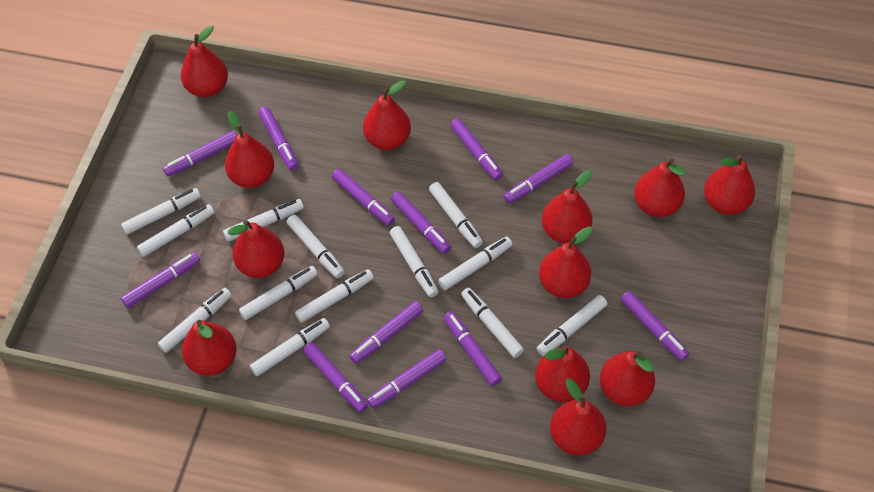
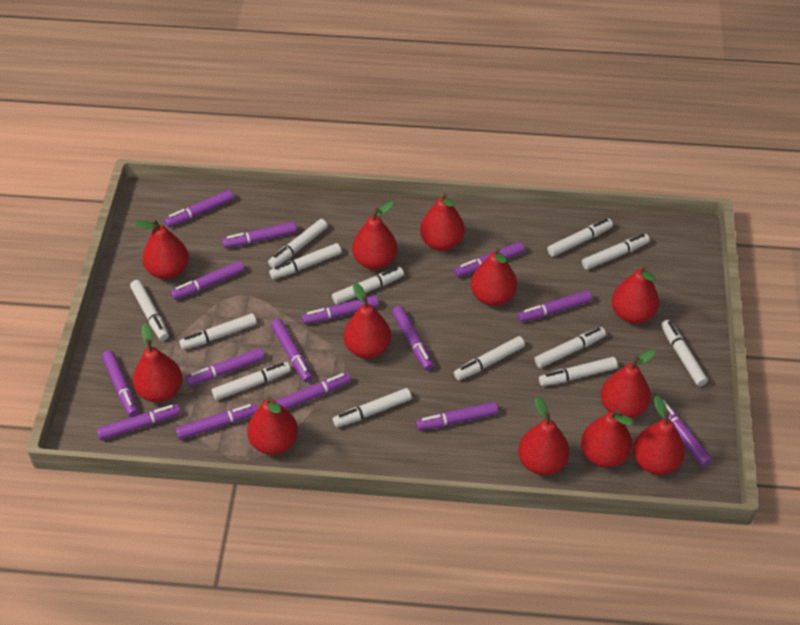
purple marker: 12 -> 15

